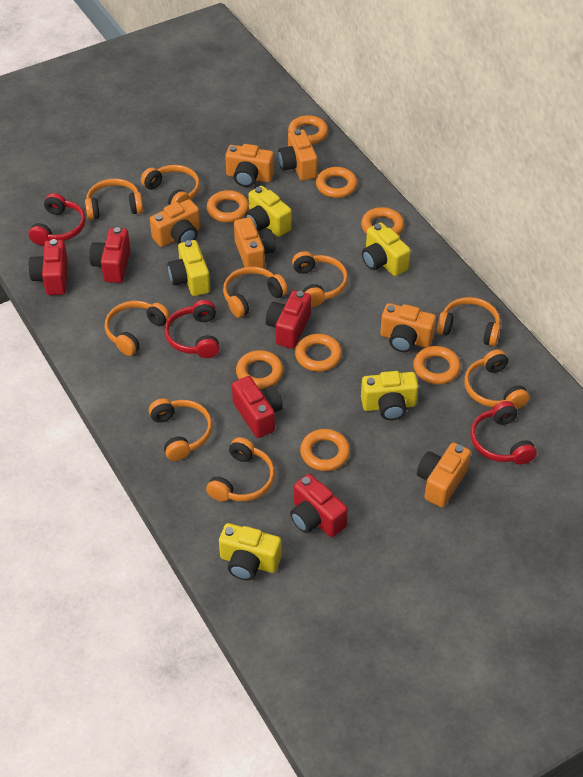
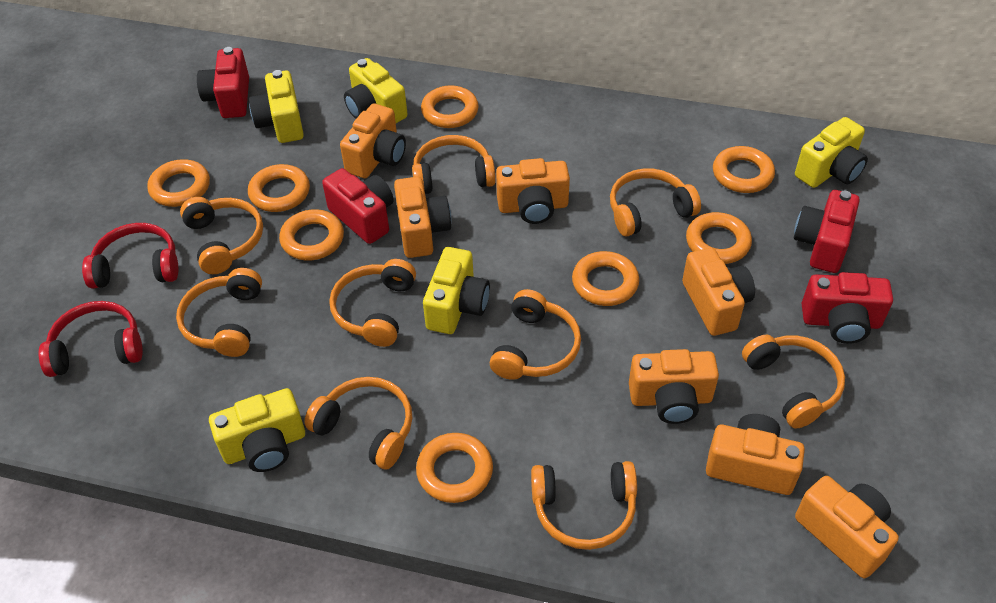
orange camera: 6 -> 7
red camera: 5 -> 4
red headphones: 3 -> 2

